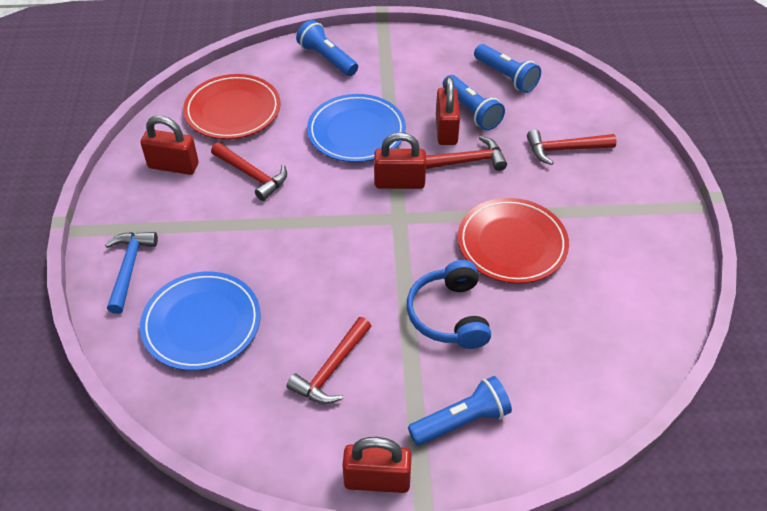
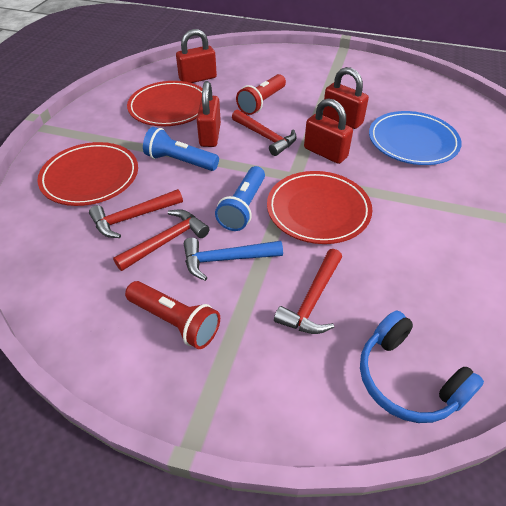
blue flashlight: 4 -> 2
blue plate: 2 -> 1
red flashlight: 0 -> 2
red plate: 2 -> 3

